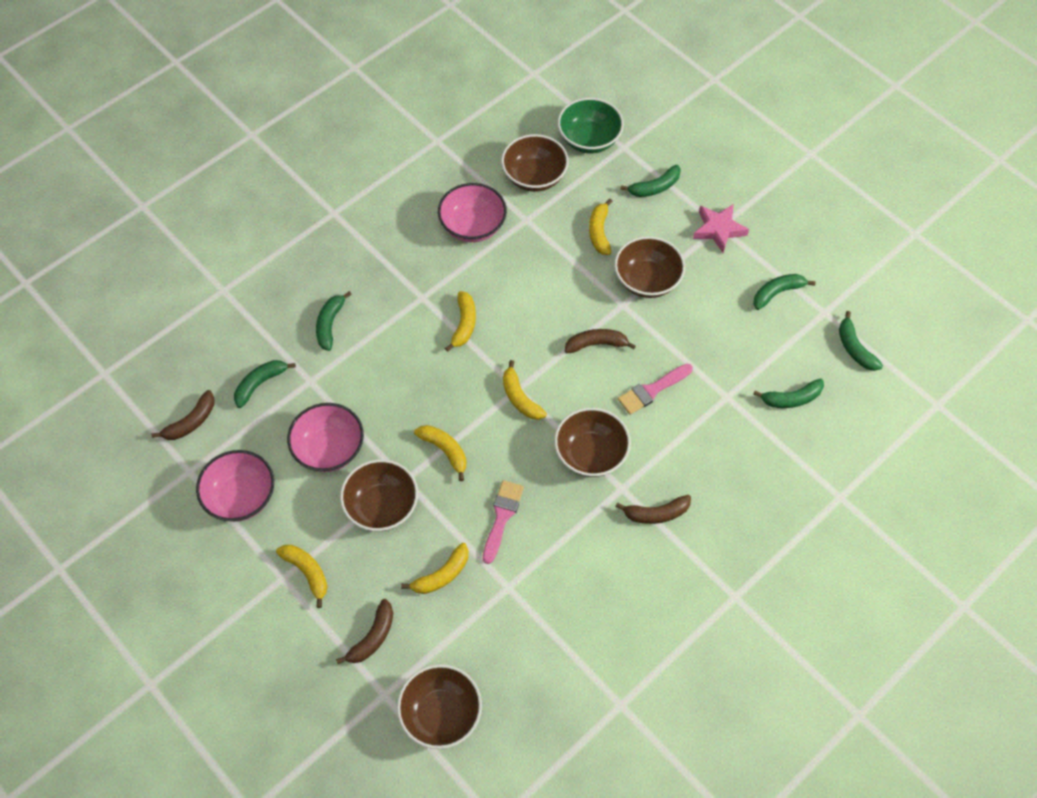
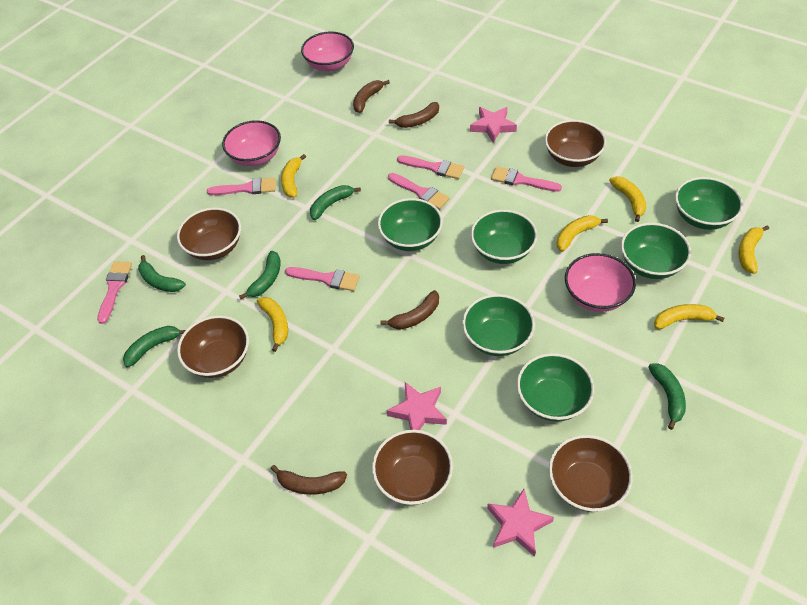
green banana: 6 -> 5
green bowl: 1 -> 6
pink brush: 2 -> 6
pink star: 1 -> 3

